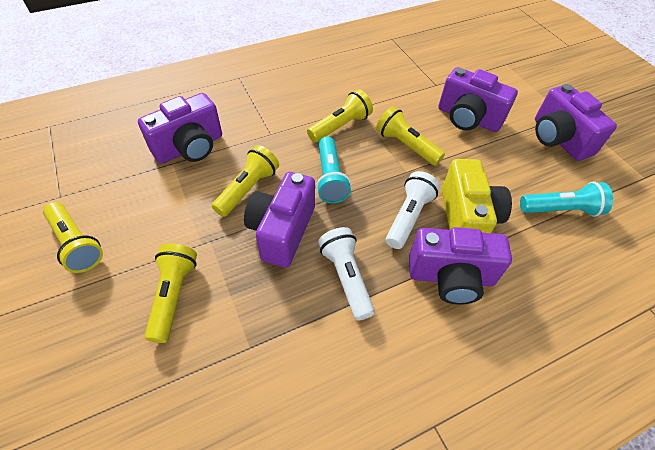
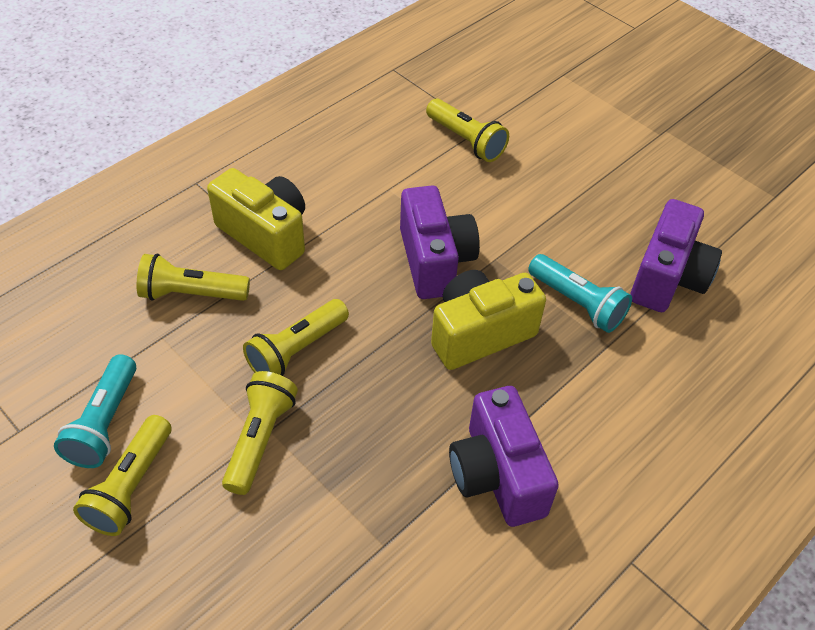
purple camera: 5 -> 3
white flashlight: 2 -> 0
yellow camera: 1 -> 2

